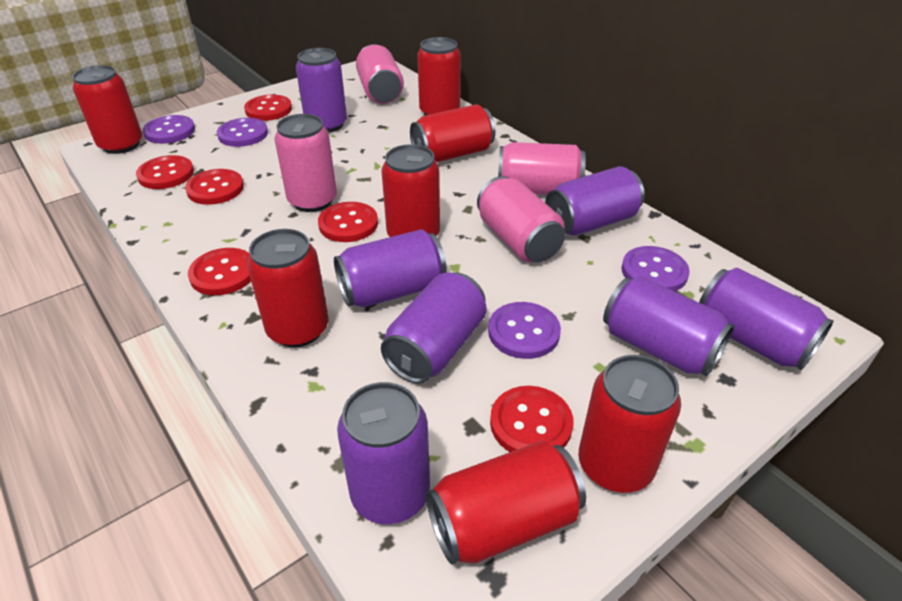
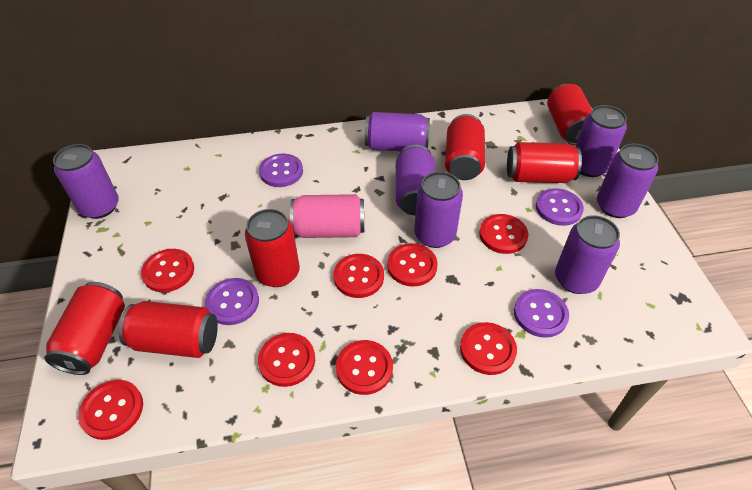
pink can: 4 -> 1
red button: 6 -> 8
red can: 7 -> 6

